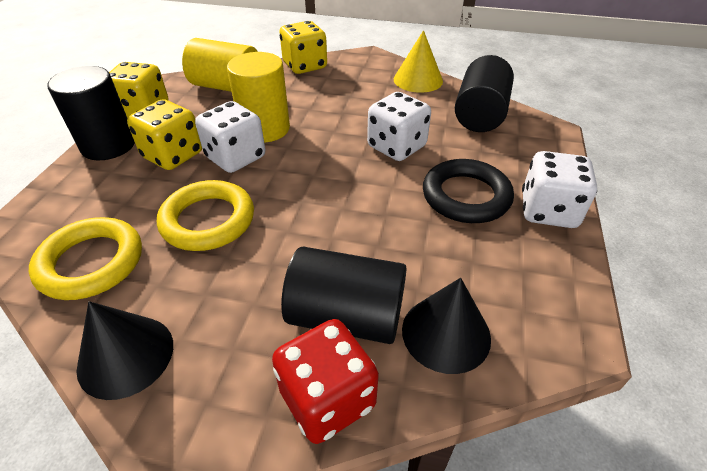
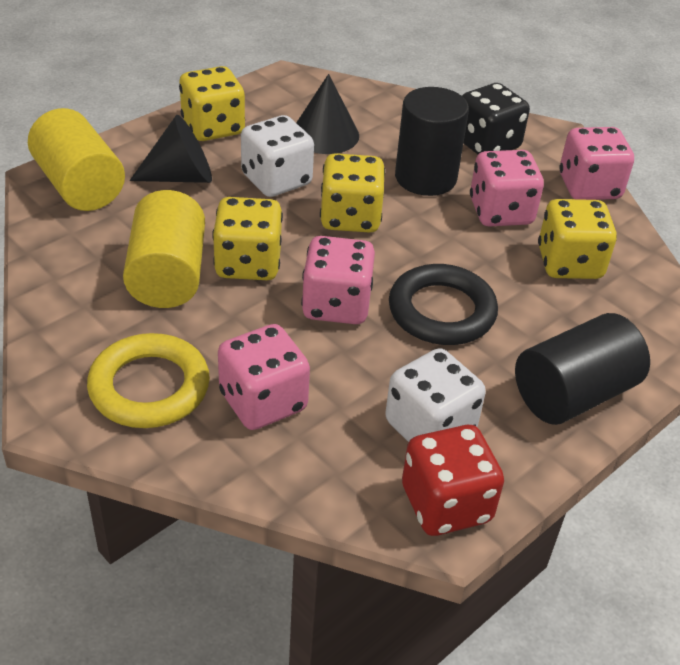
black cylinder: 3 -> 2
black dice: 0 -> 1
pink dice: 0 -> 4
white dice: 3 -> 2
yellow cone: 1 -> 0
yellow dice: 3 -> 4
yellow ring: 2 -> 1

